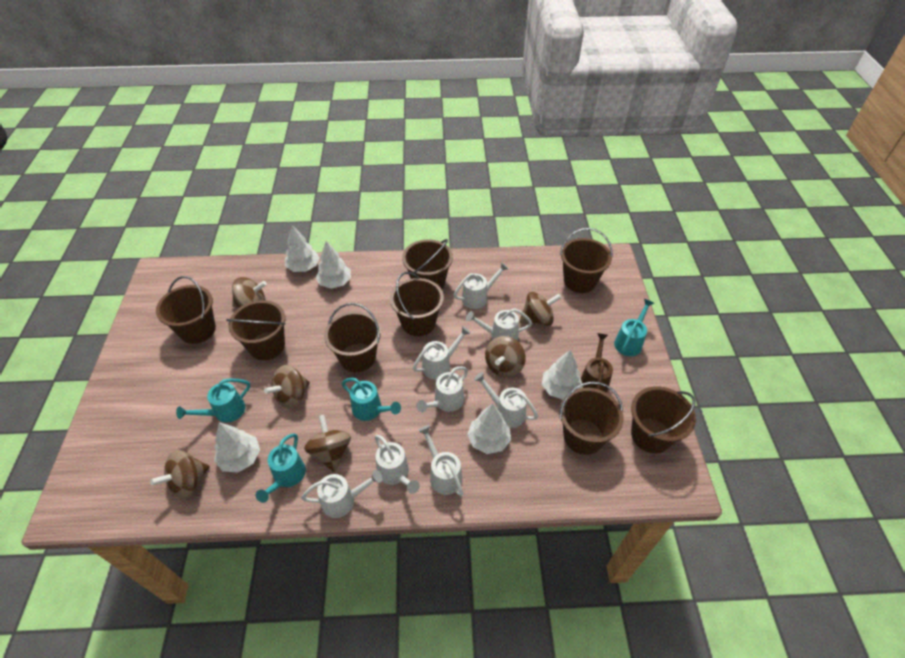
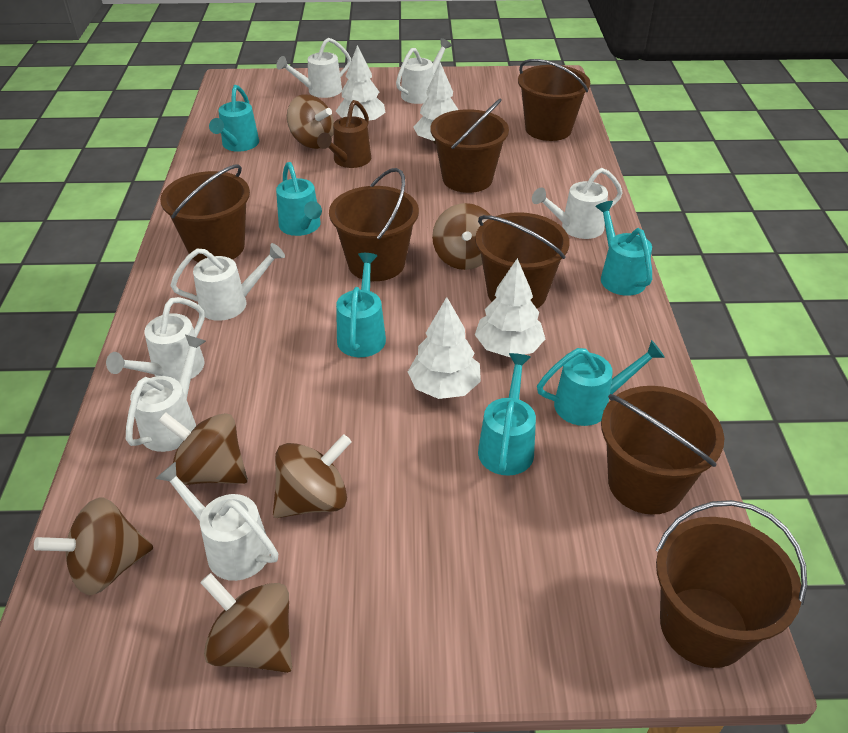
brown bucket: 8 -> 7
turquoise watering can: 4 -> 6
white tree: 5 -> 4
white watering can: 8 -> 7

